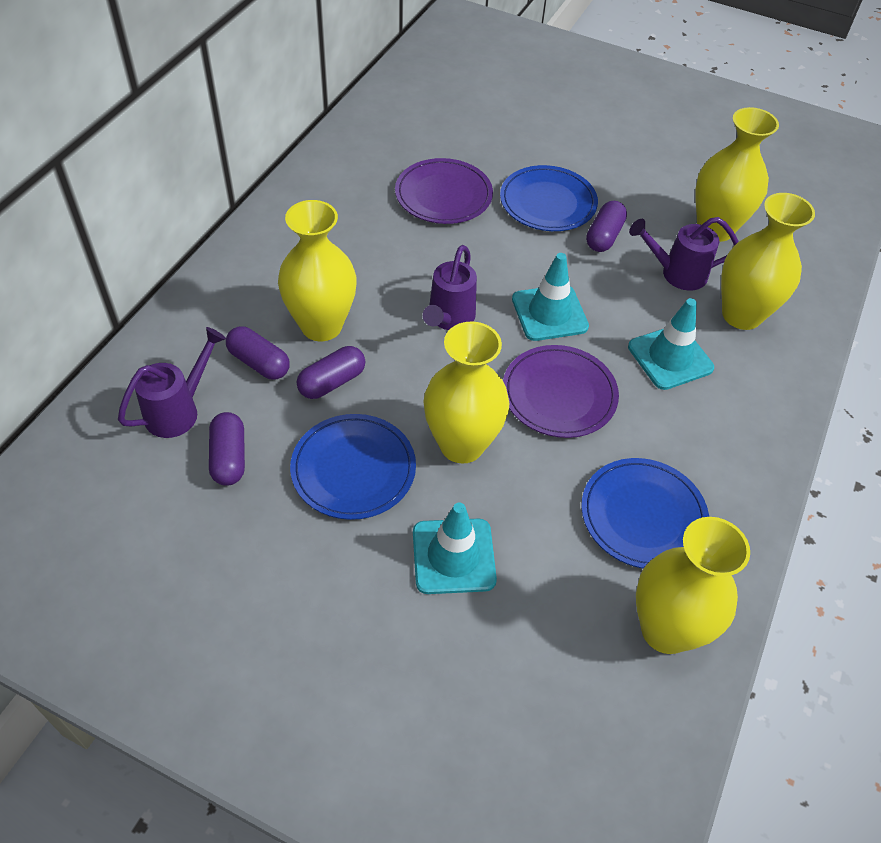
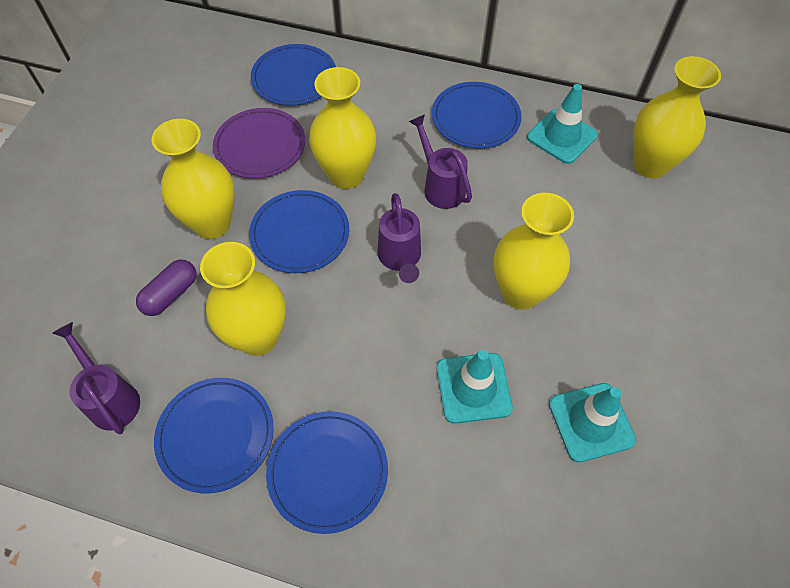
blue plate: 3 -> 5
purple capsule: 4 -> 1
purple plate: 2 -> 1

